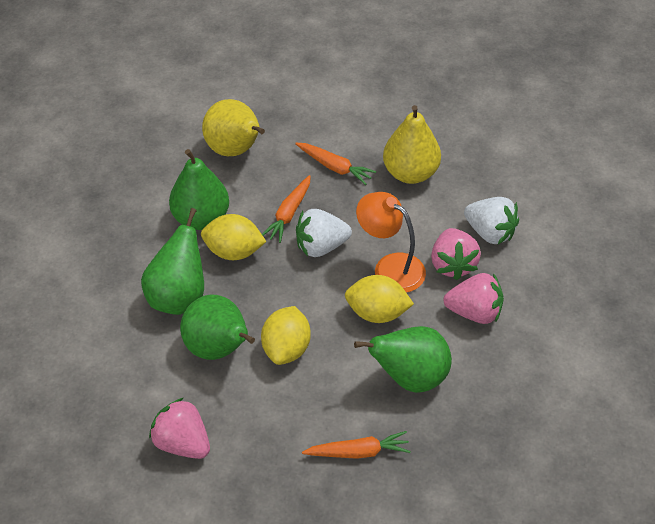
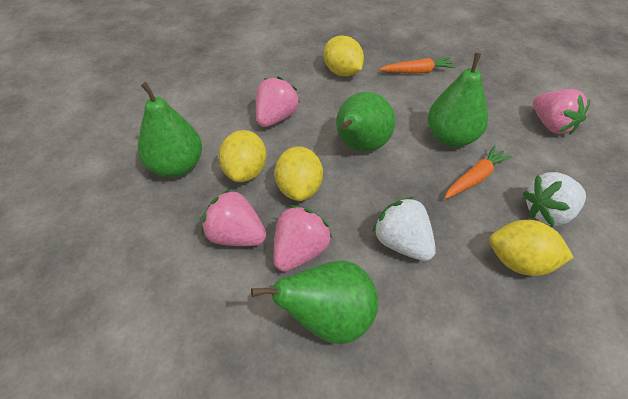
orange carrot: 3 -> 2
orange lamp: 1 -> 0
pink strawberry: 3 -> 4
yellow lemon: 3 -> 4
yellow pear: 2 -> 0

